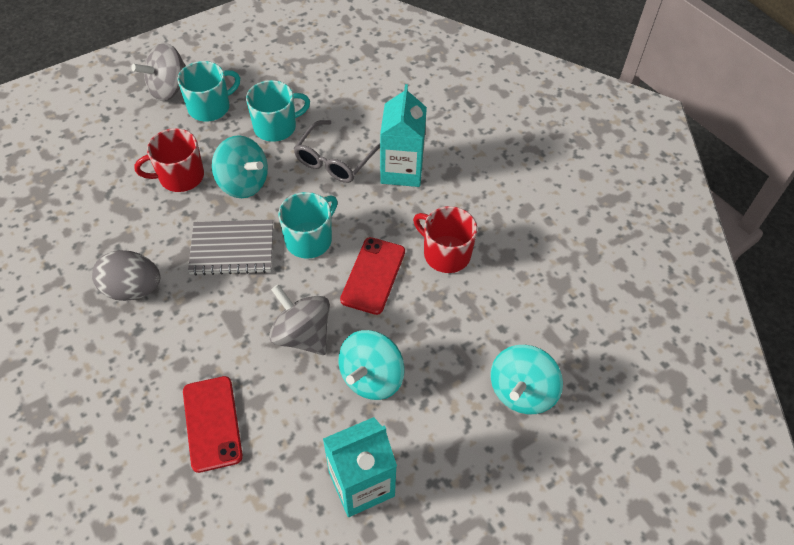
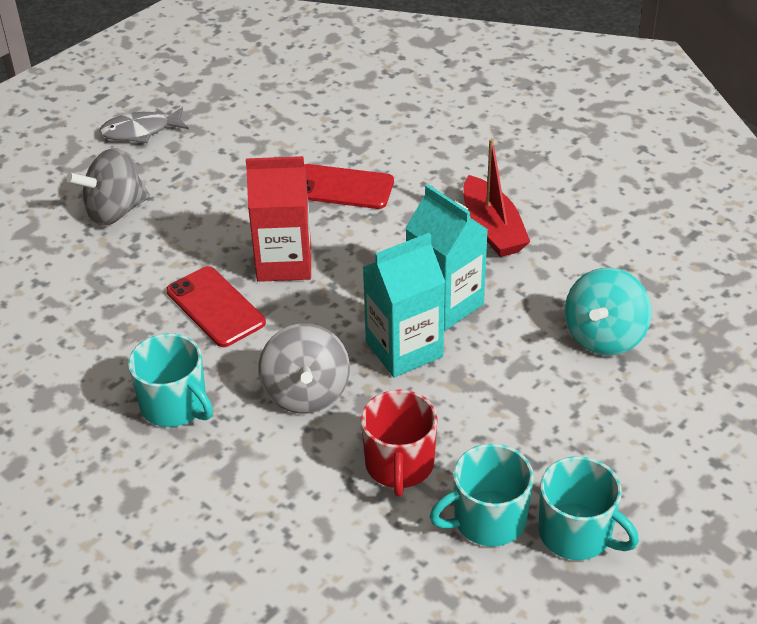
grey egg: 1 -> 0
grey fish: 0 -> 1
grey glasses: 1 -> 0
grey notebook: 1 -> 0
red boat: 0 -> 1
red carton: 0 -> 1
red mug: 2 -> 1
turquoise spinning top: 3 -> 1

